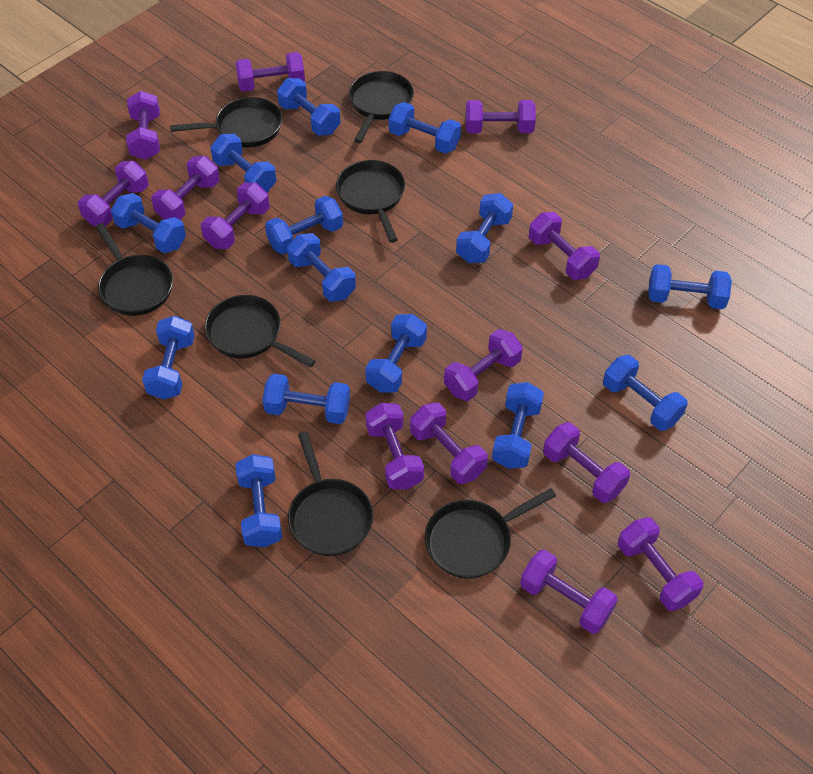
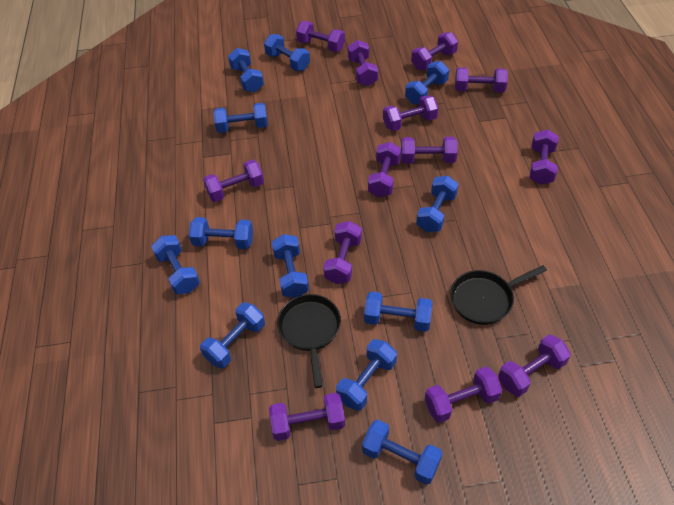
black pan: 7 -> 2
blue dumbbell: 14 -> 12

